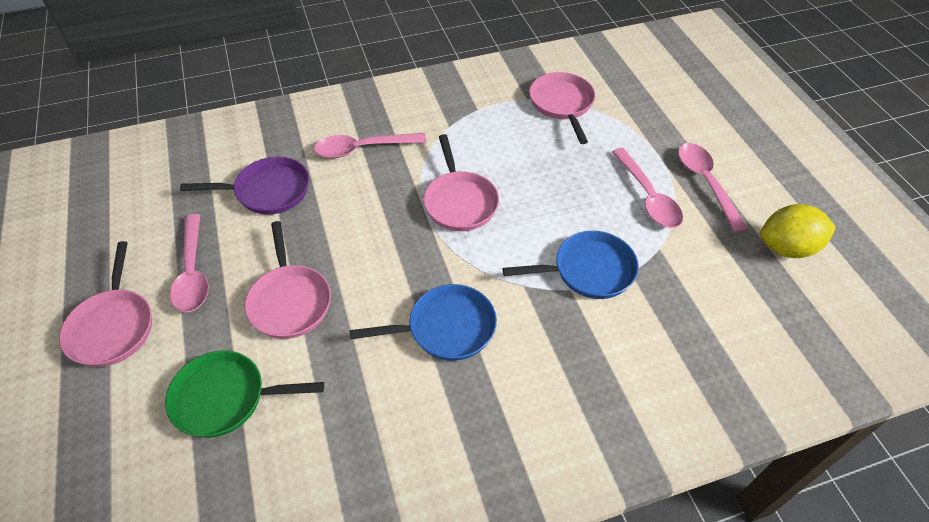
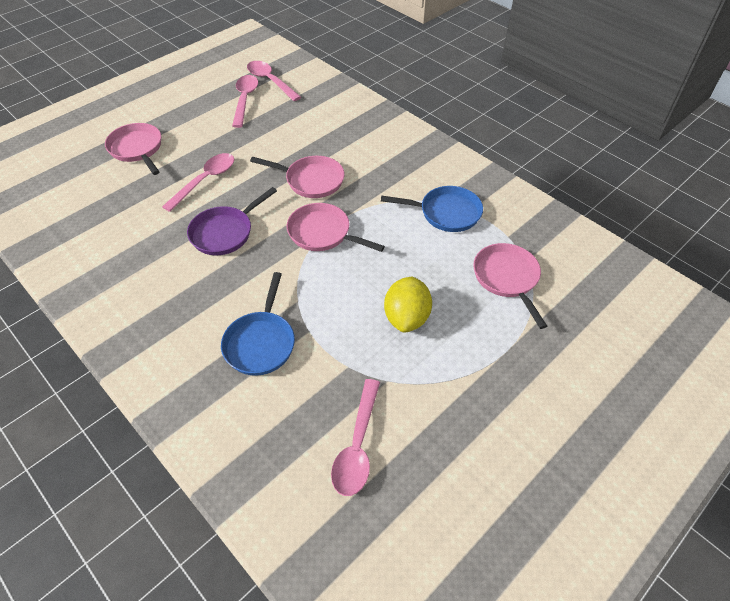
green pan: 1 -> 0

